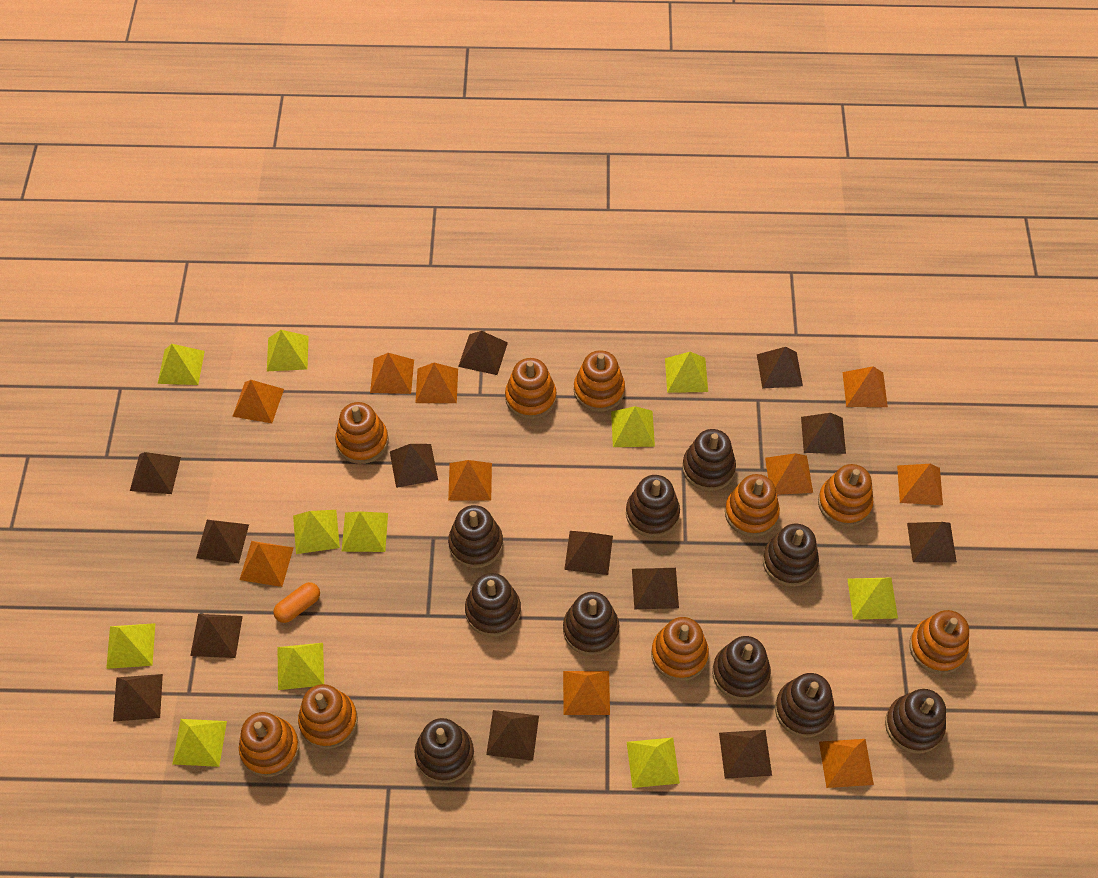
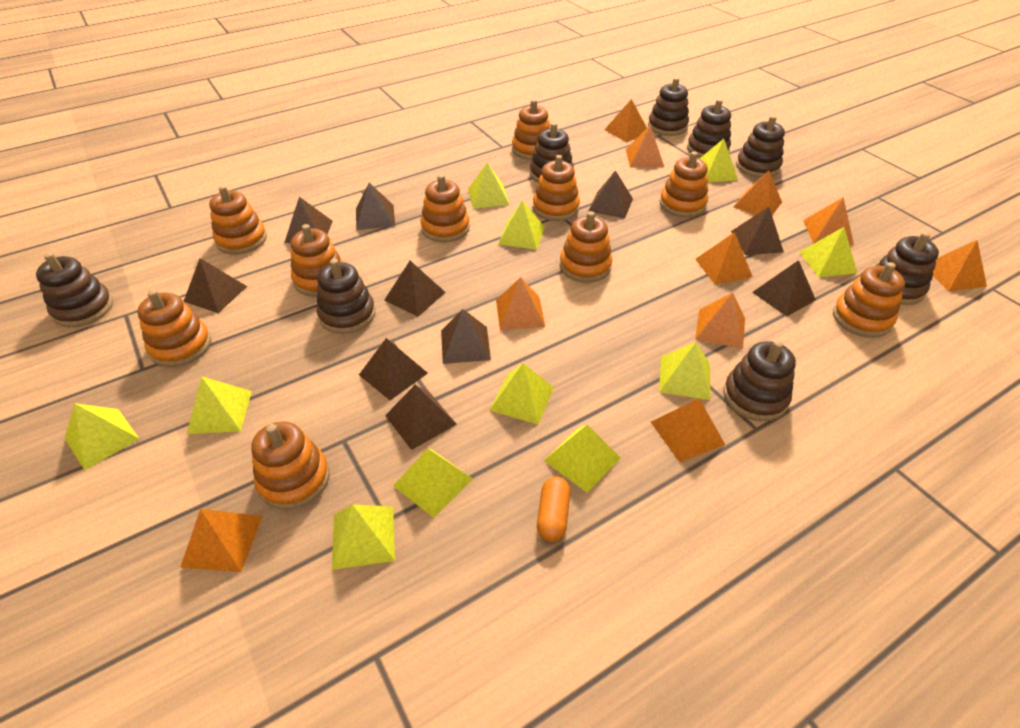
brown pyramid: 13 -> 10
brown stacking toy: 10 -> 8
orange stacking toy: 9 -> 10

